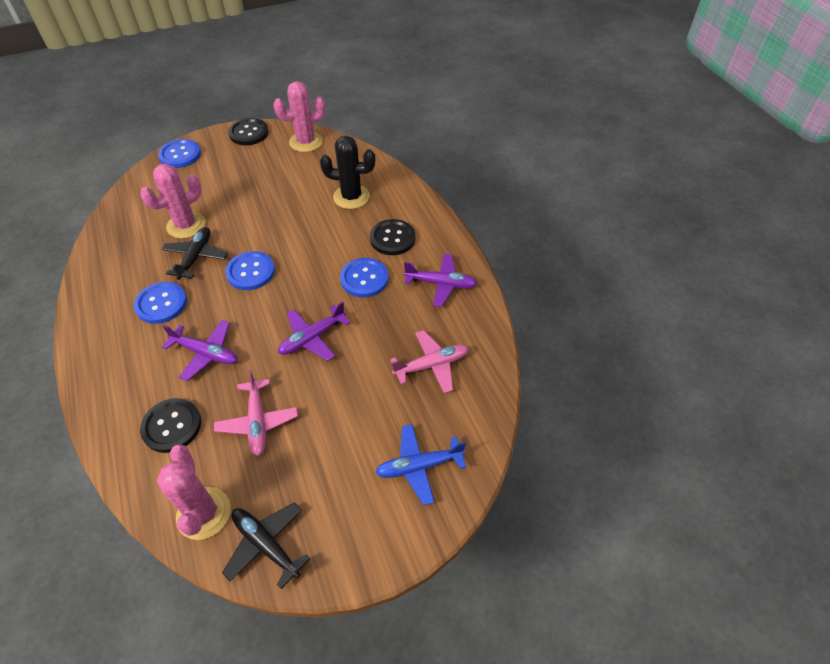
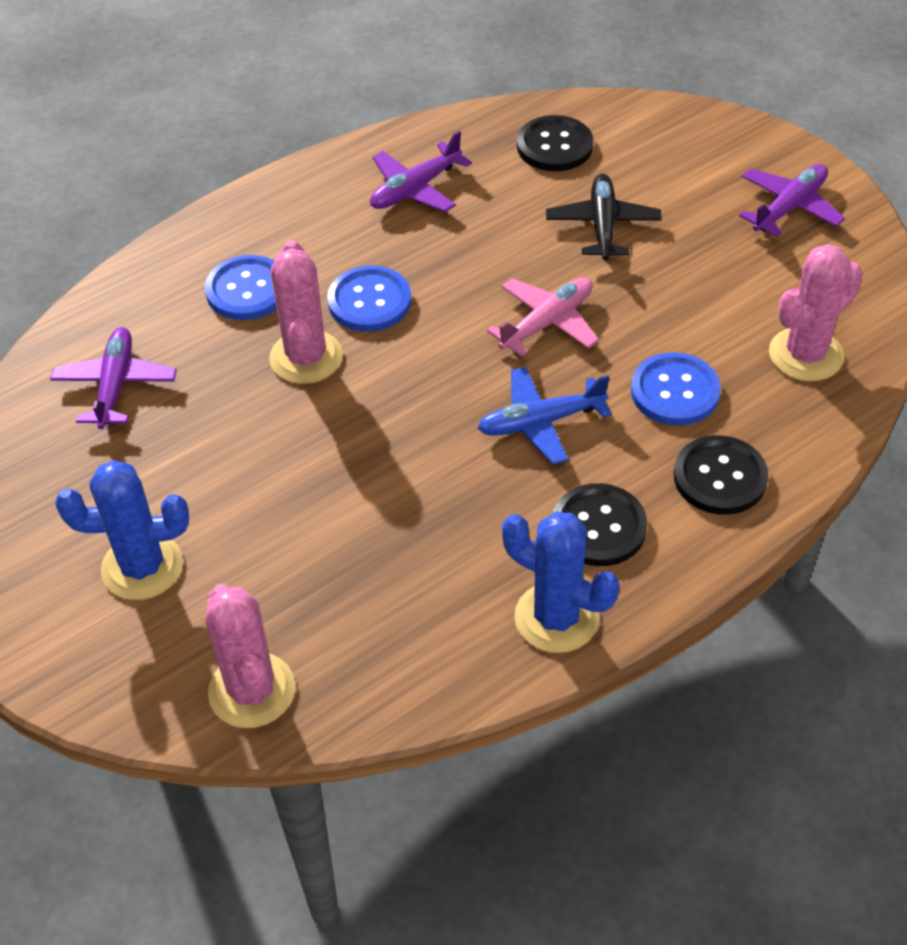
black cactus: 1 -> 0
black plane: 2 -> 1
blue button: 4 -> 3
blue cactus: 0 -> 2
pink plane: 2 -> 1

